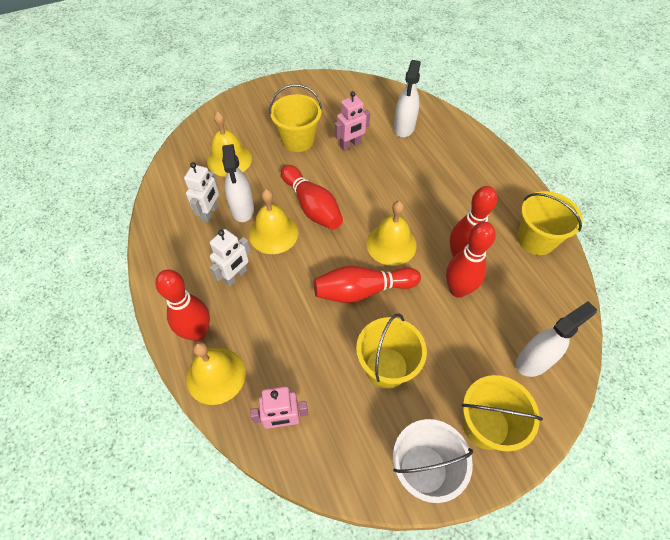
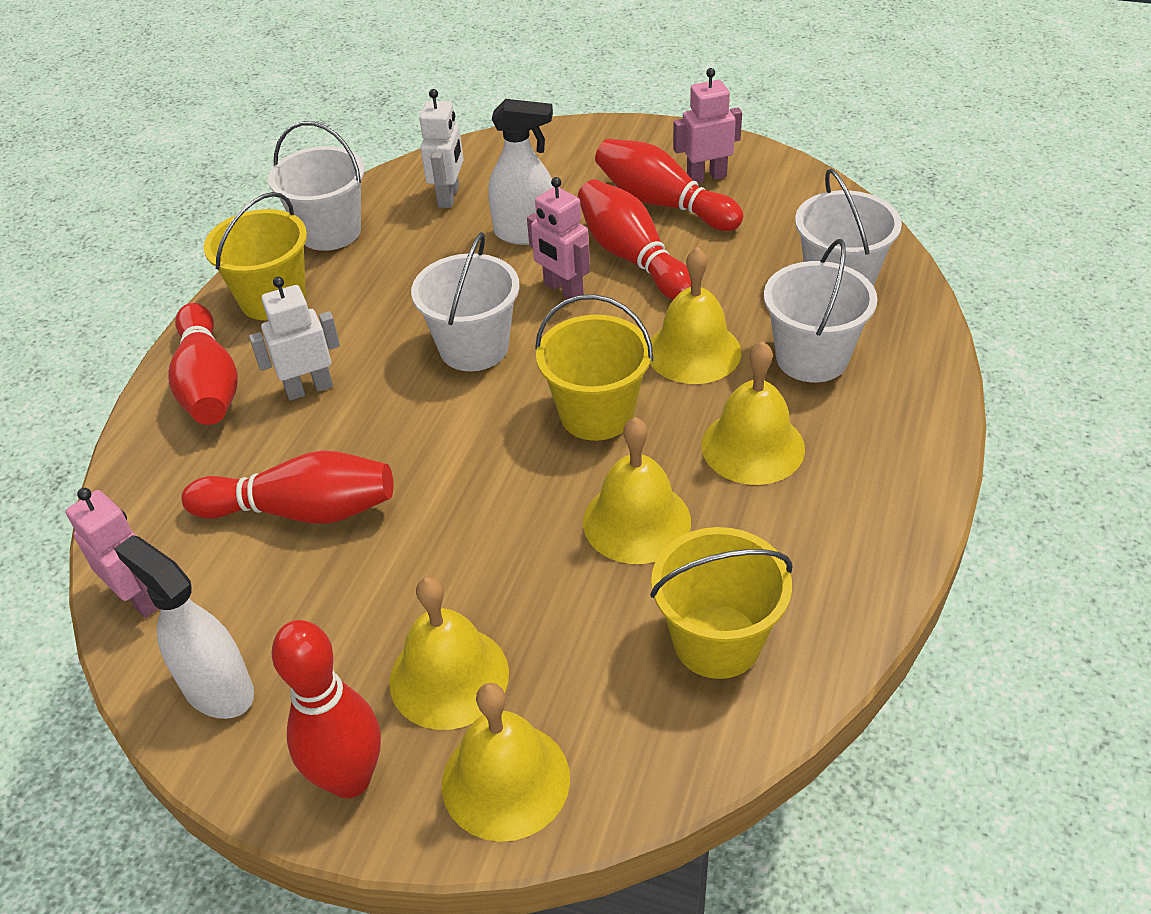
pink robot: 2 -> 3
white bucket: 1 -> 4
white spray bottle: 3 -> 2
yellow bell: 4 -> 5
yellow bucket: 4 -> 3

